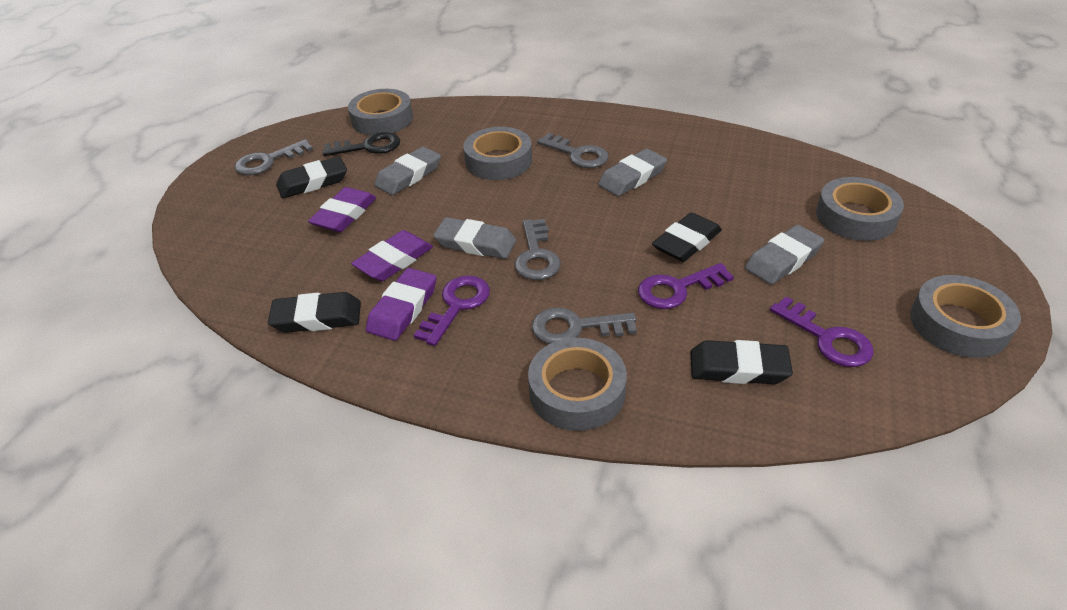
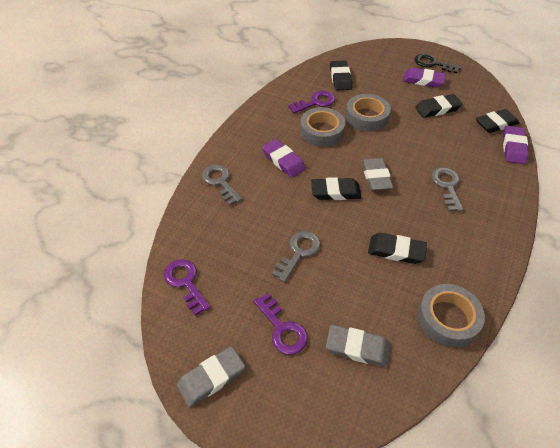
black eraser: 4 -> 5
grey eraser: 4 -> 3
grey key: 4 -> 3
grey tape: 5 -> 3

